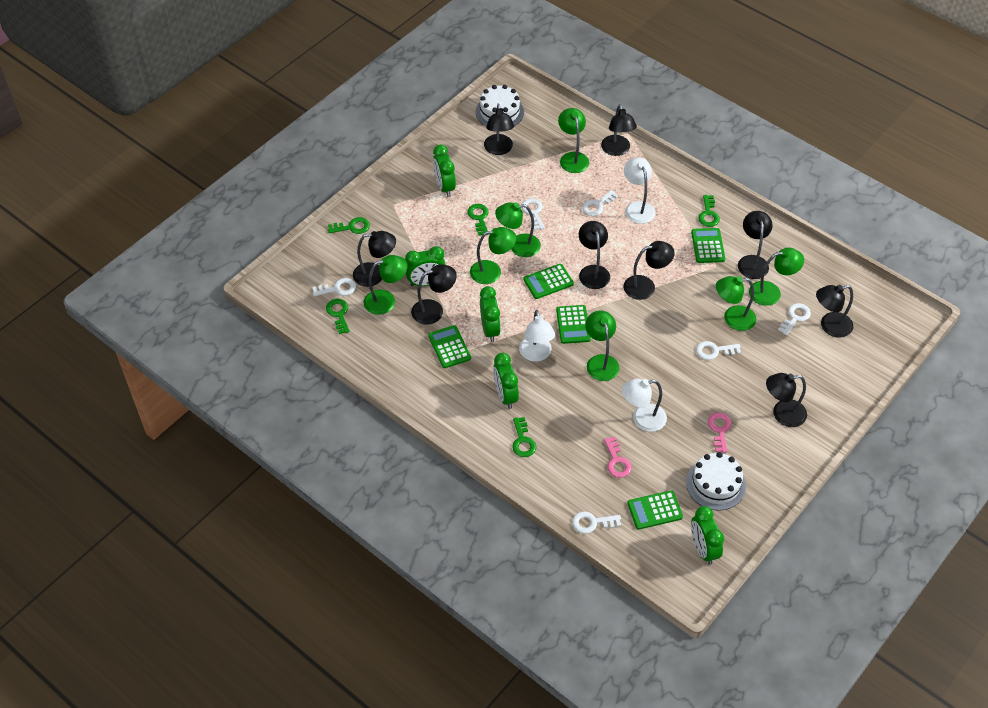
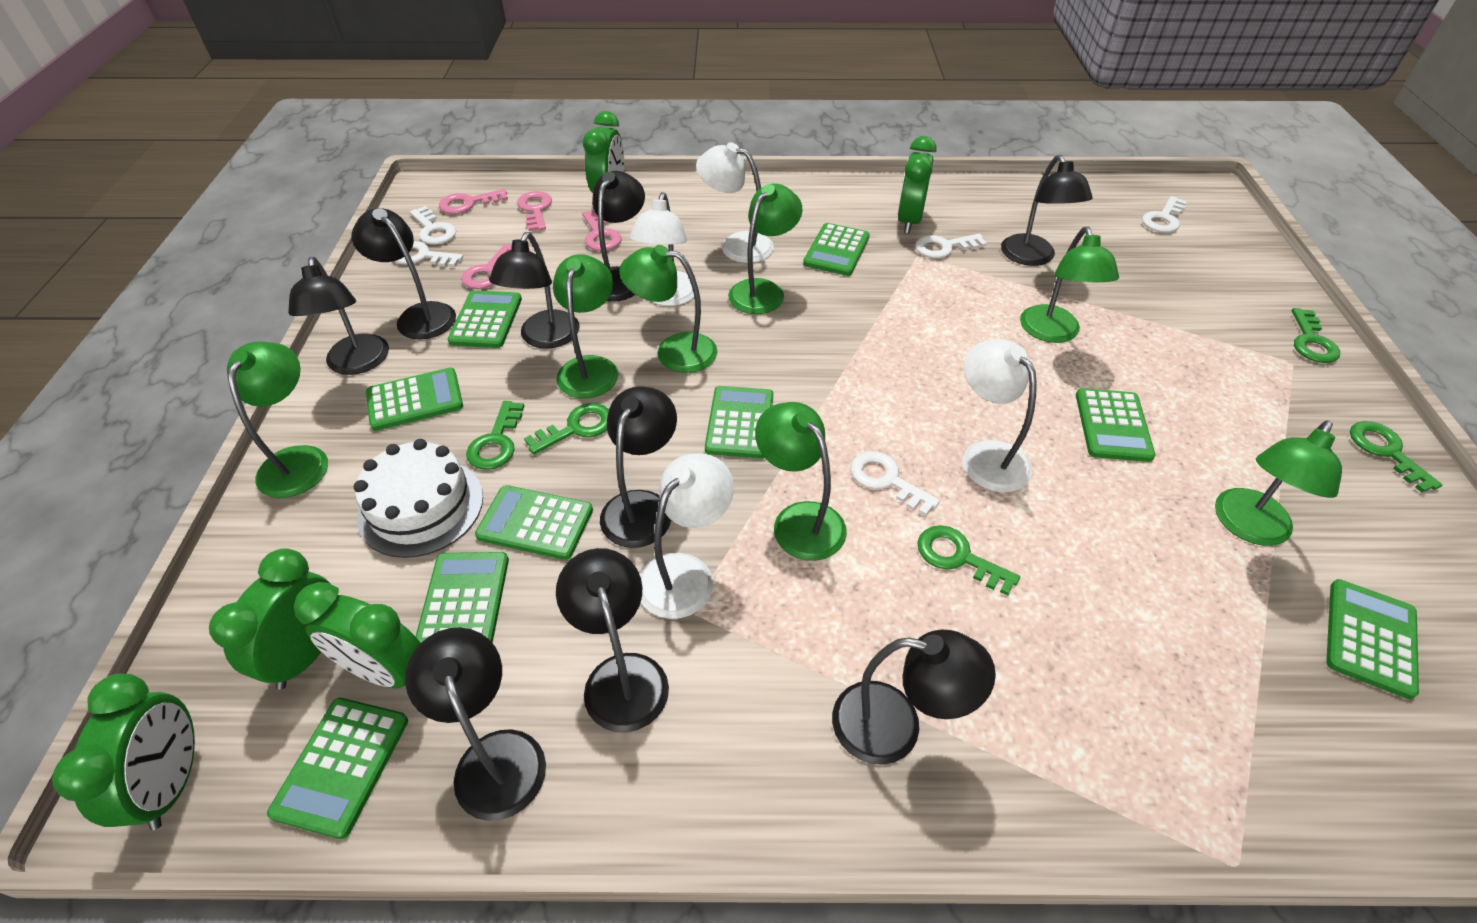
green calculator: 5 -> 9
pink key: 2 -> 4
white cake: 2 -> 1
white key: 6 -> 5
white lamp: 3 -> 4

